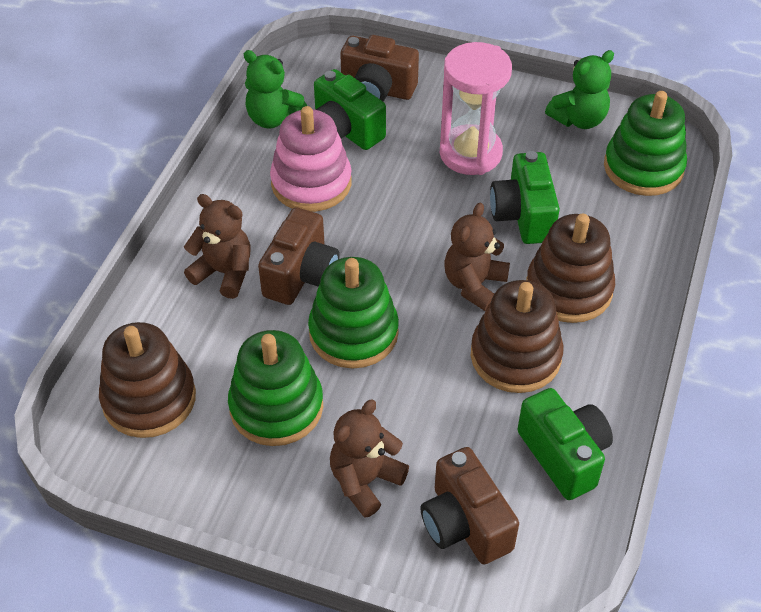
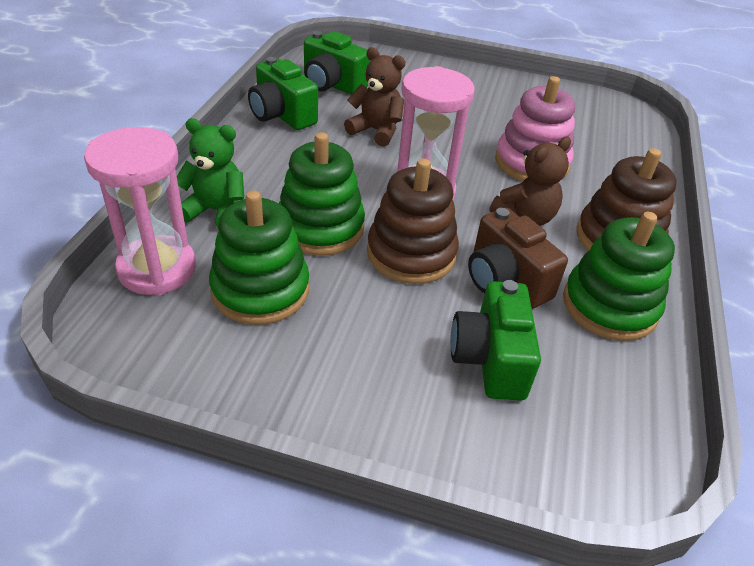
brown camera: 3 -> 1
brown stacking toy: 3 -> 2
brown teddy bear: 3 -> 2
green teddy bear: 2 -> 1
pink hourglass: 1 -> 2

